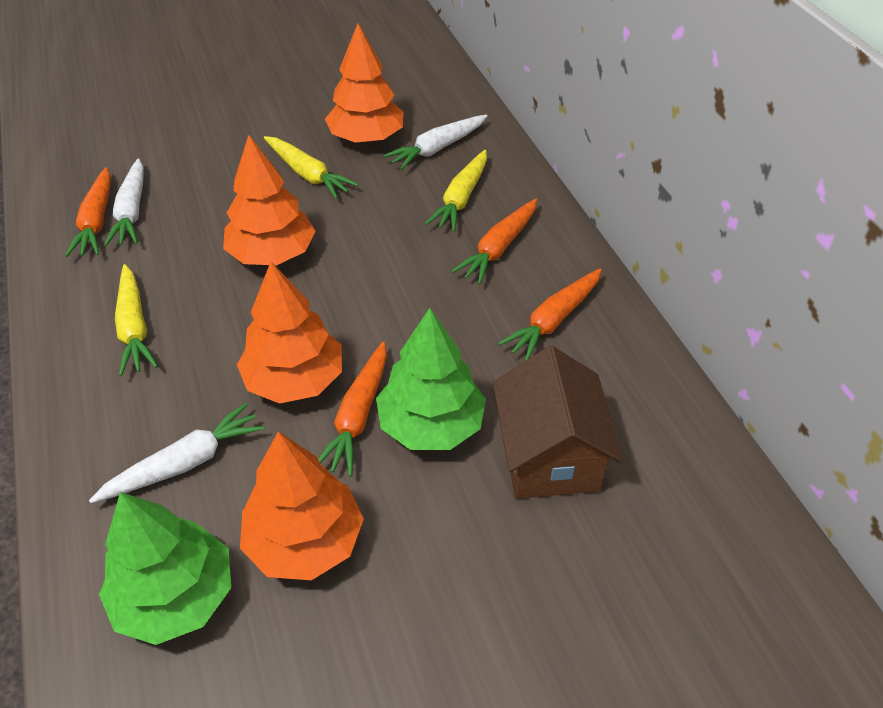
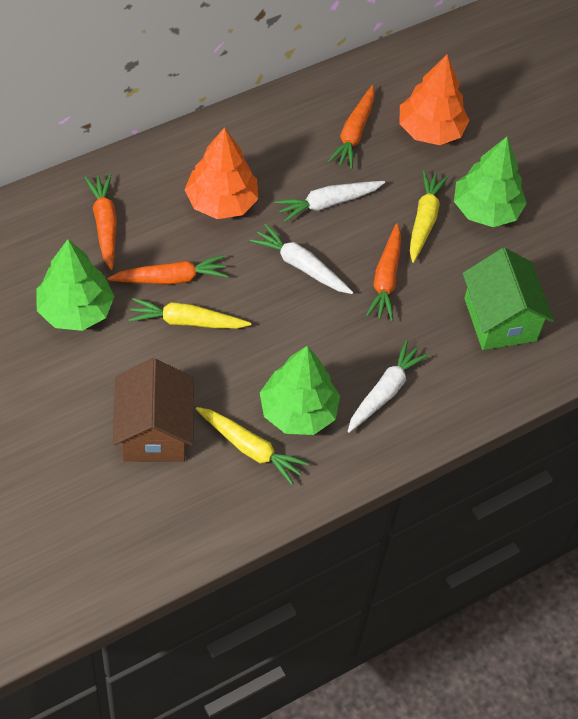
green house: 0 -> 1
green tree: 2 -> 3
orange tree: 4 -> 2

